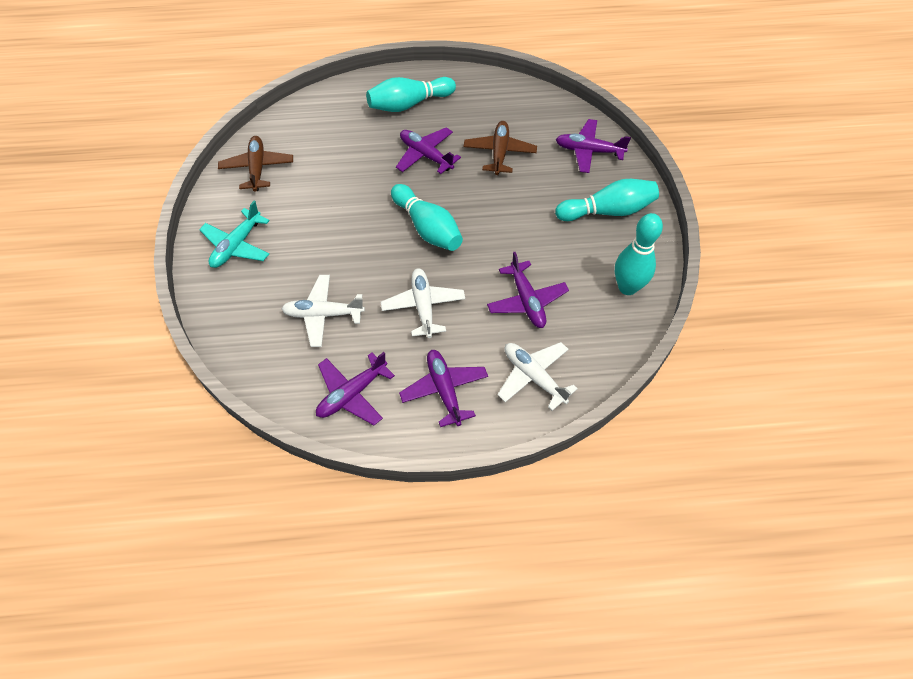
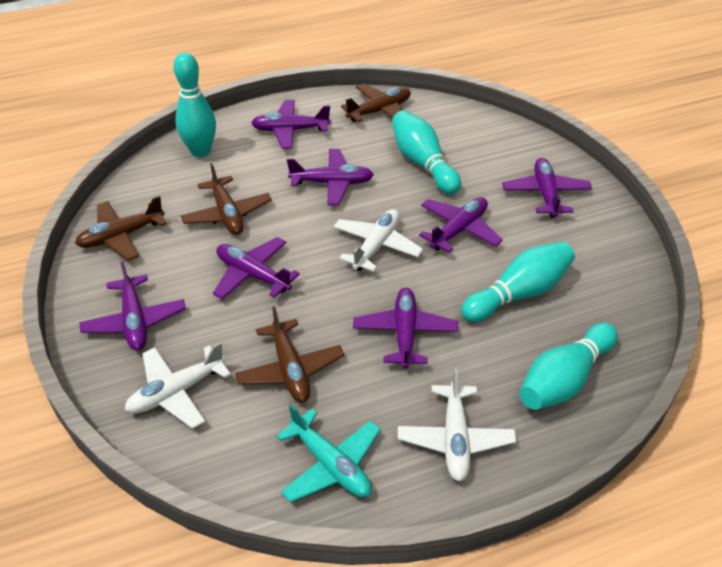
brown plane: 2 -> 4
purple plane: 5 -> 7

